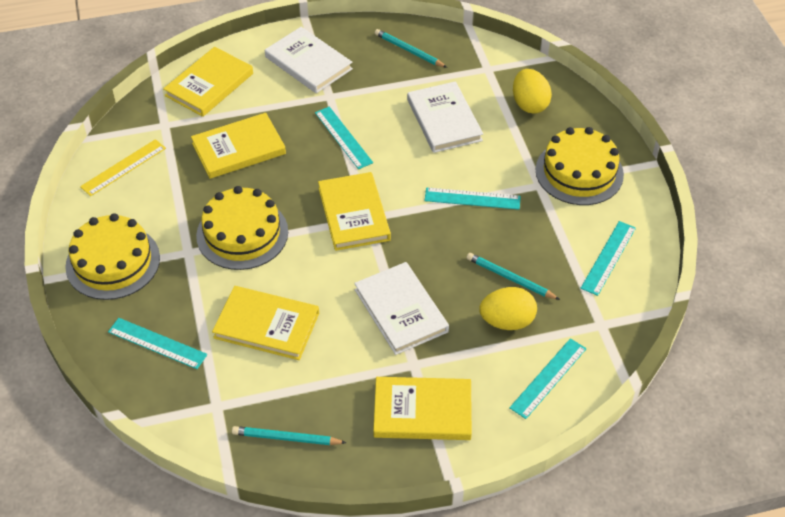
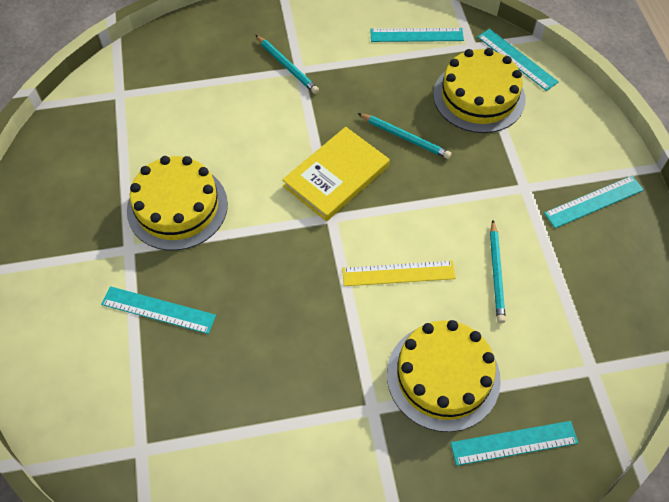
white book: 3 -> 0
yellow book: 5 -> 1
yellow egg: 2 -> 0

